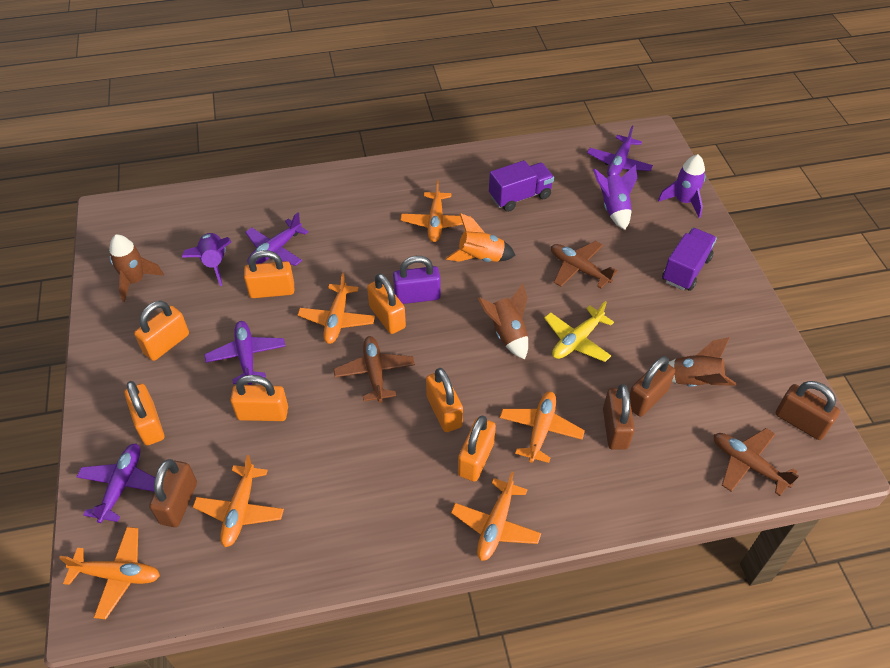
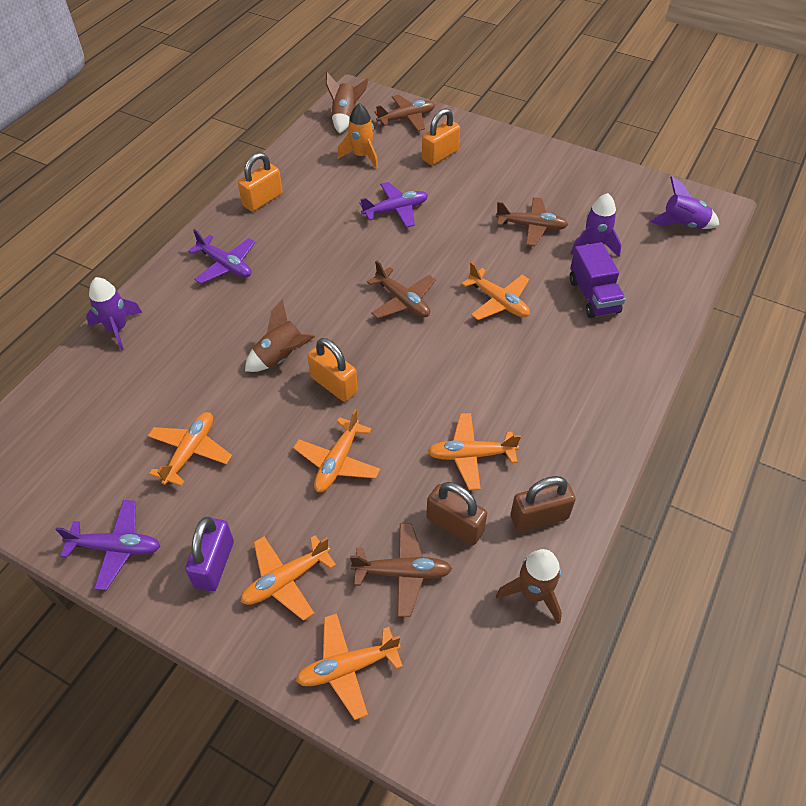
brown padlock: 4 -> 2
brown plane: 3 -> 4
orange padlock: 7 -> 3
purple plane: 4 -> 3
purple truck: 2 -> 1
yellow plane: 1 -> 0

